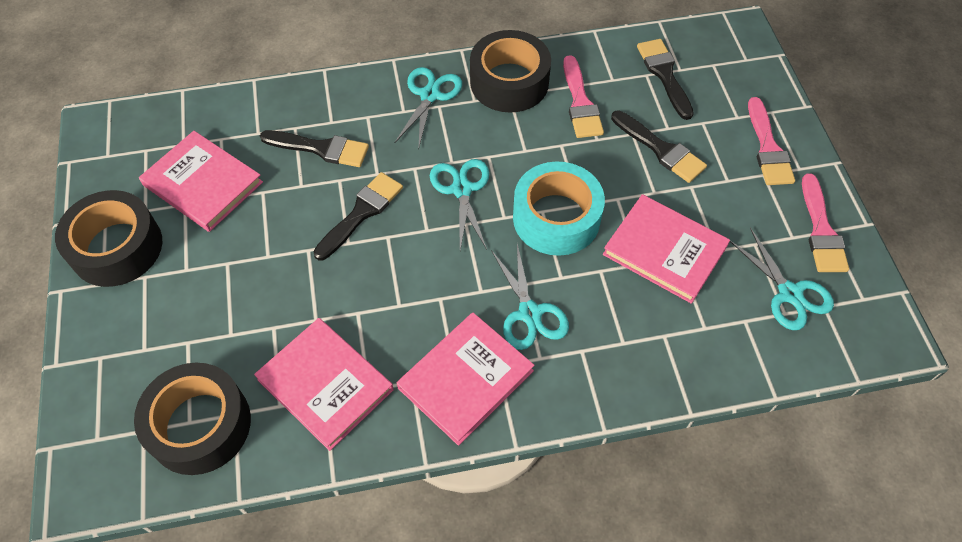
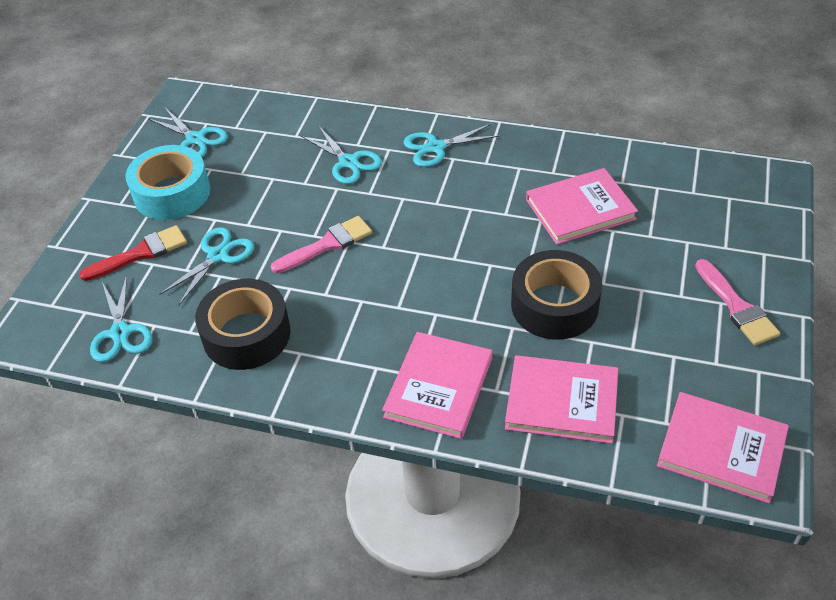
black brush: 4 -> 0
black tape: 3 -> 2
pink brush: 3 -> 2
red brush: 0 -> 1
turquoise scissors: 4 -> 5

